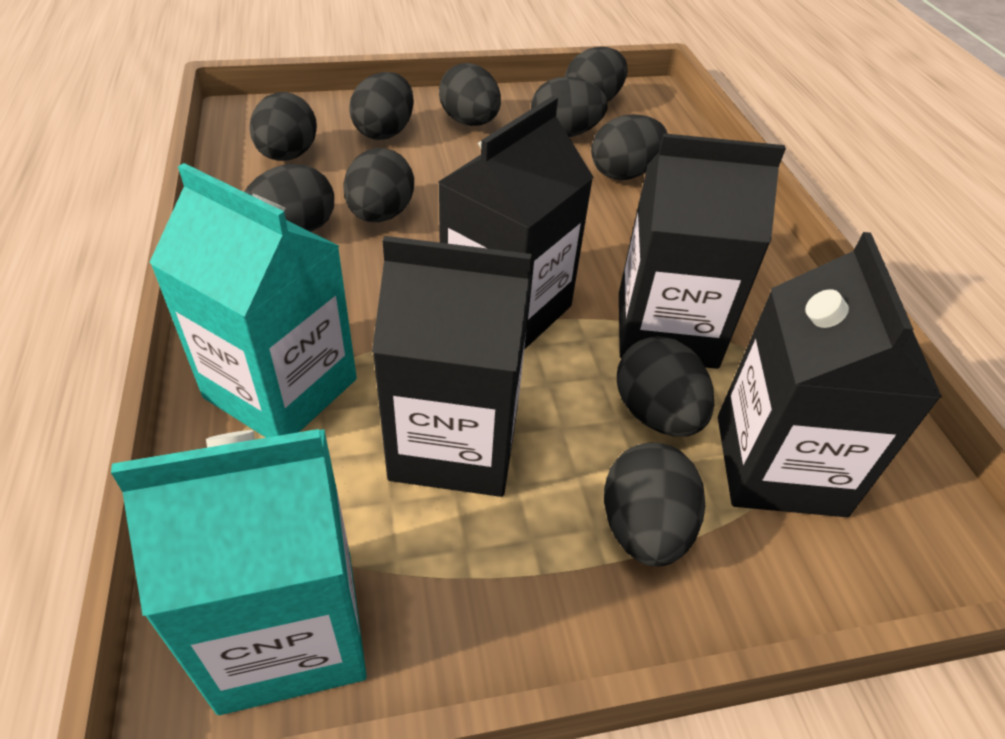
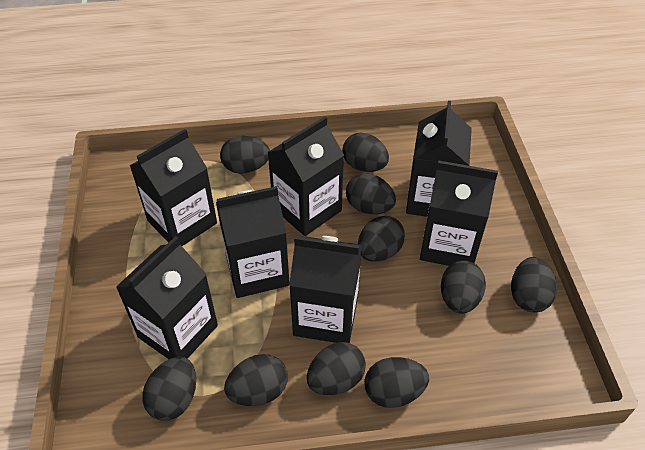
black carton: 4 -> 7
turquoise carton: 2 -> 0

